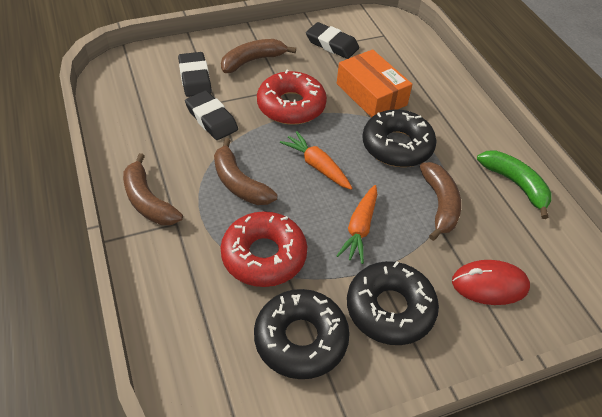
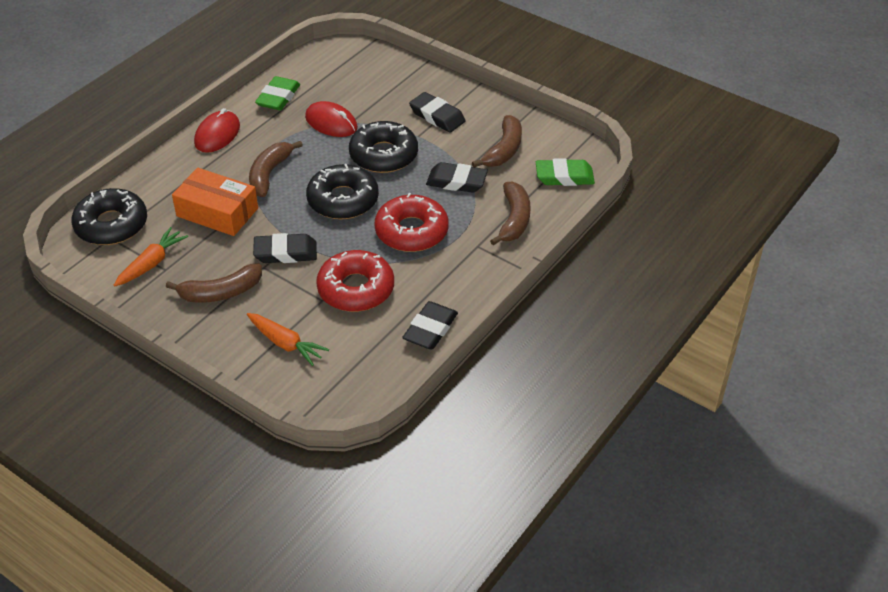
black eraser: 3 -> 4
green banana: 1 -> 0
green eraser: 0 -> 2
red mouse: 1 -> 2

